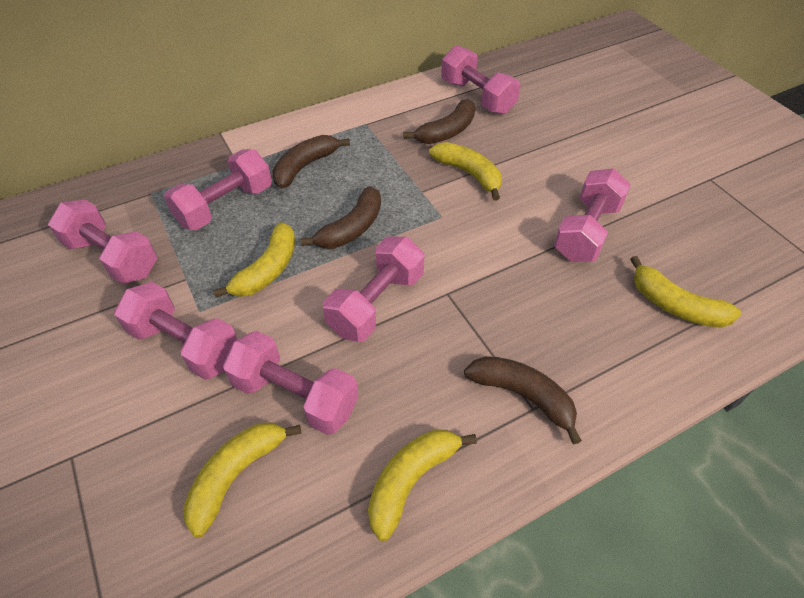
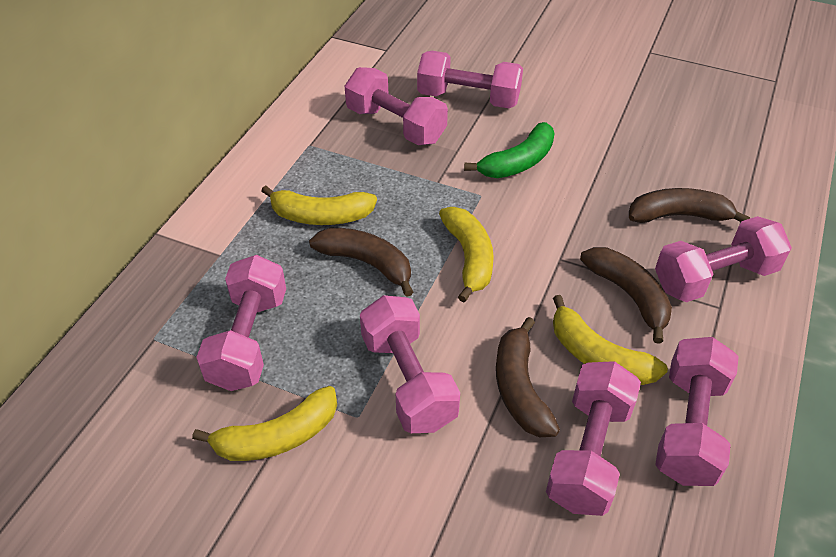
green banana: 0 -> 1
yellow banana: 5 -> 4

